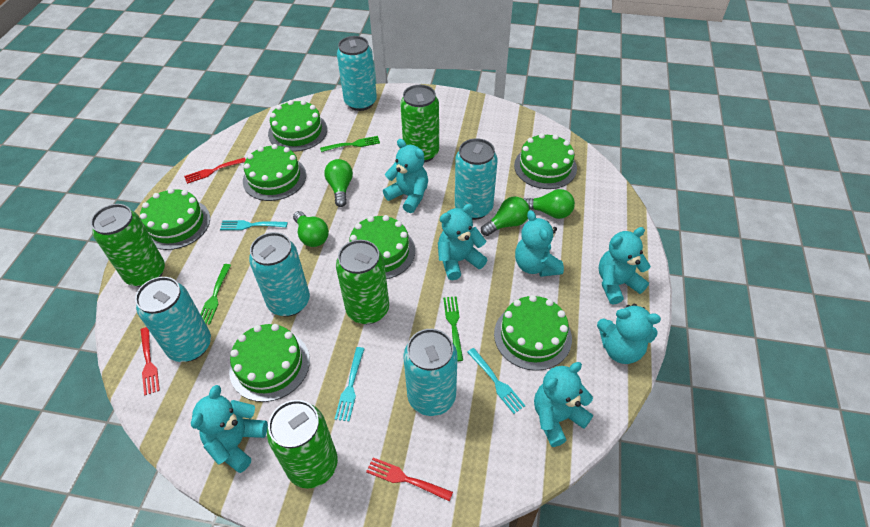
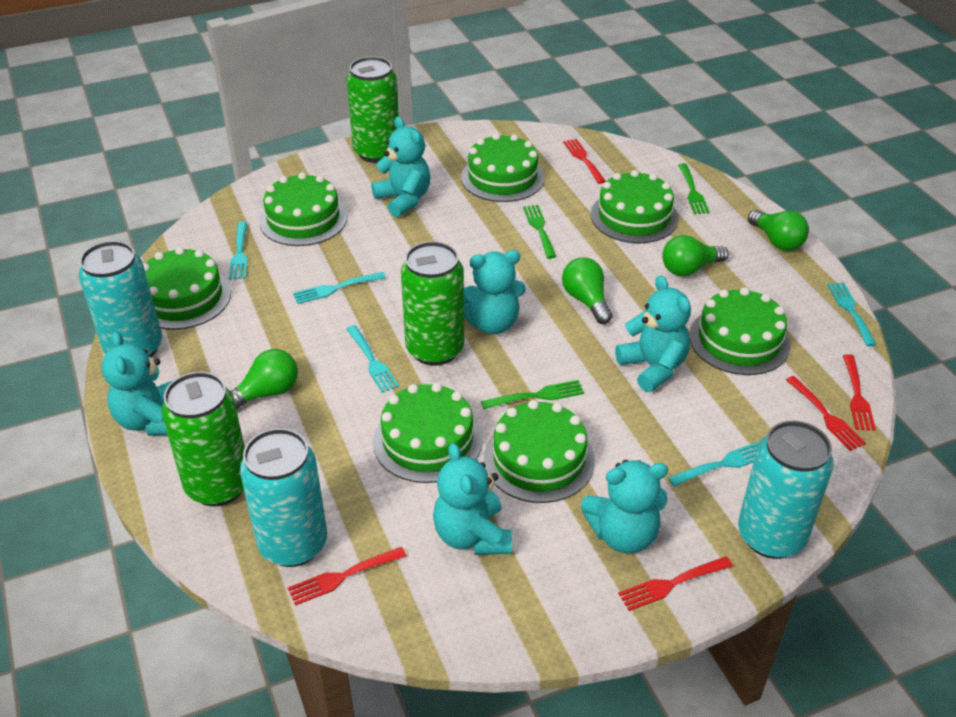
green can: 4 -> 3
red fork: 3 -> 5
turquoise can: 5 -> 3
turquoise fork: 3 -> 5
turquoise teddy bear: 7 -> 6

